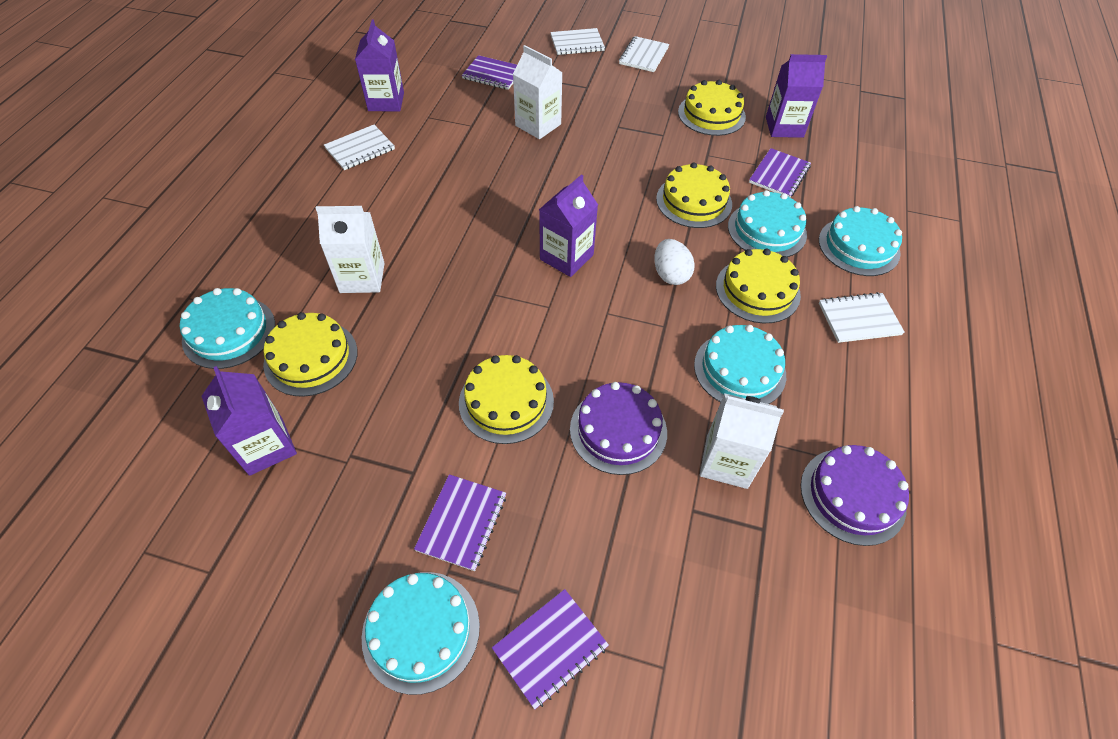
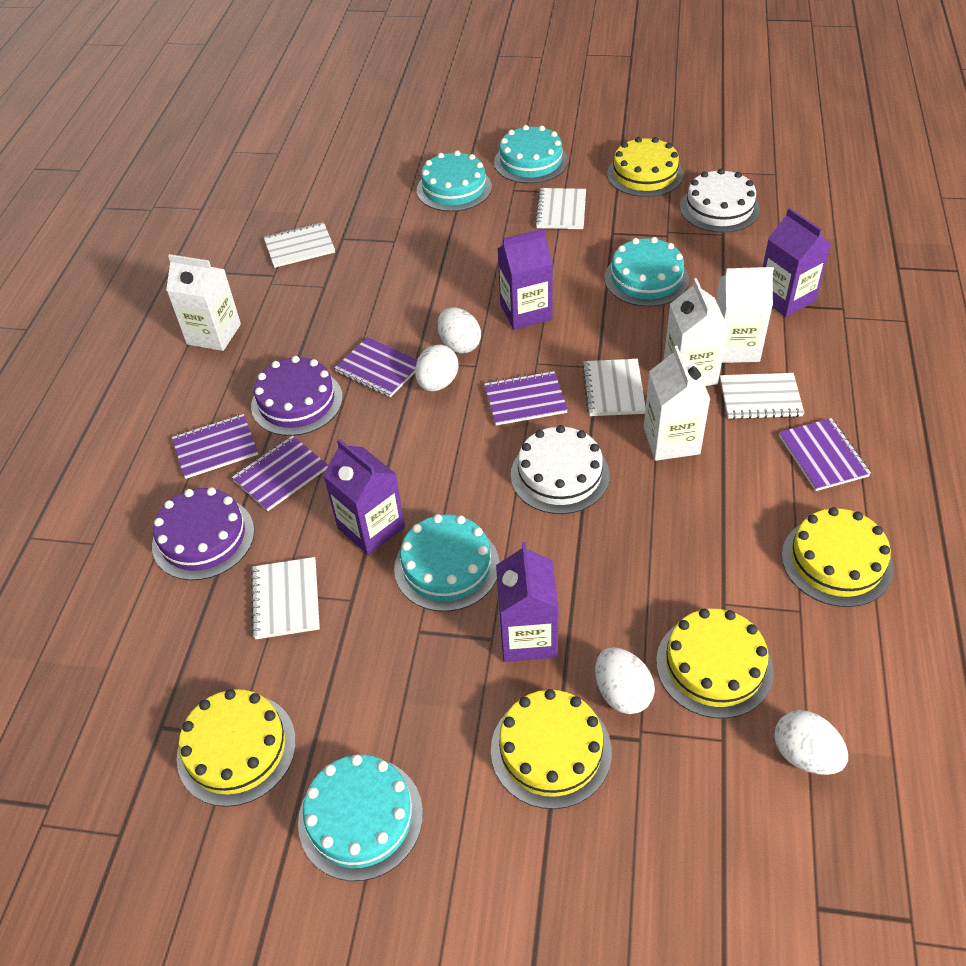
purple notebook: 4 -> 5
white cake: 0 -> 2
white carton: 3 -> 4
white egg: 1 -> 4
white notebook: 4 -> 5

